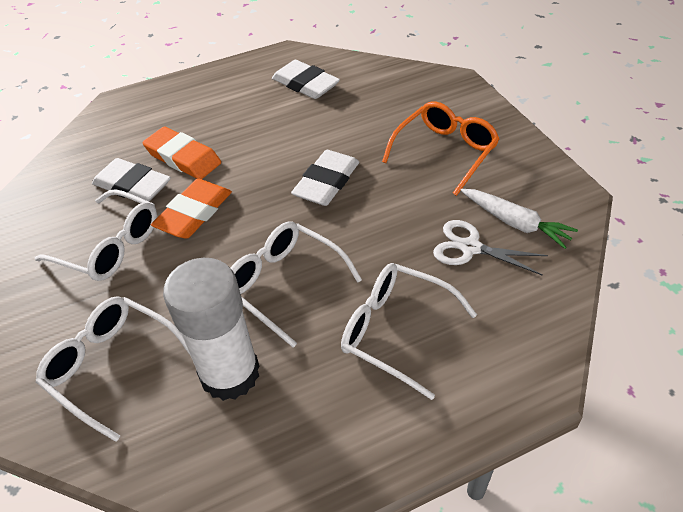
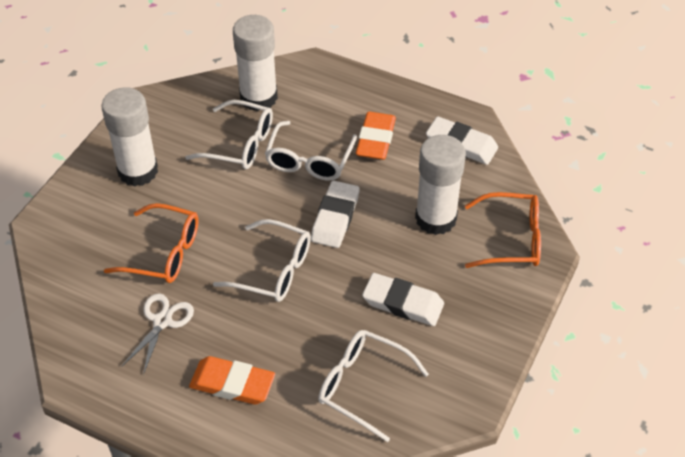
orange glasses: 1 -> 2
white carrot: 1 -> 0
white glue stick: 1 -> 3

